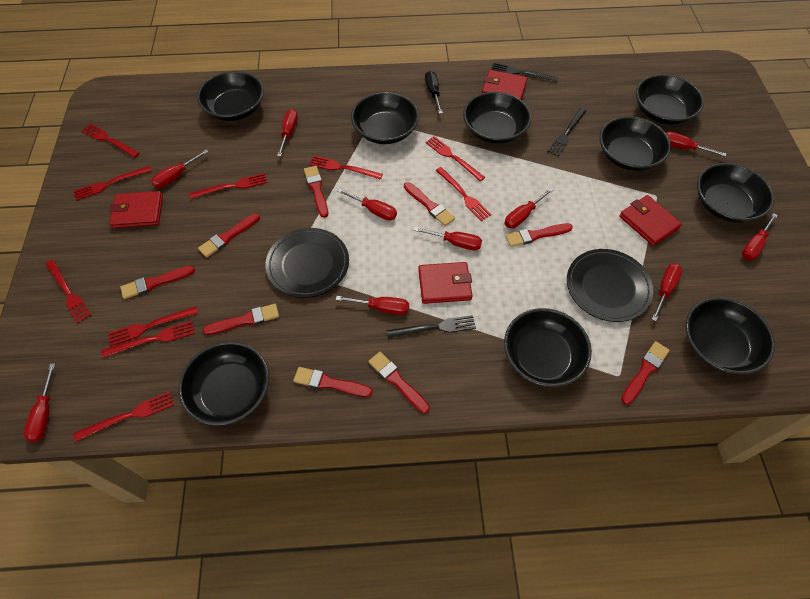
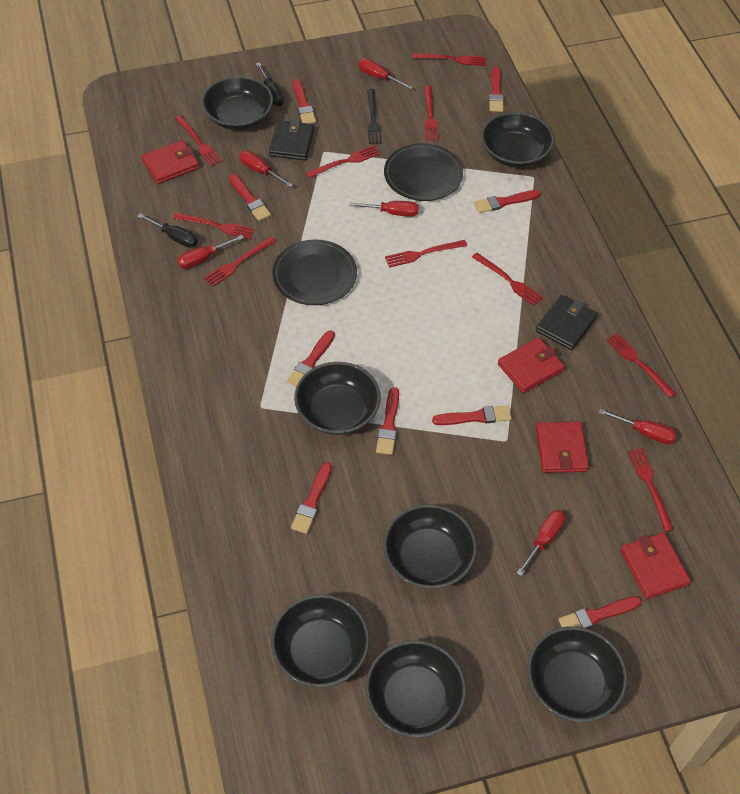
black bowl: 9 -> 7
black fork: 3 -> 1
black screwdriver: 1 -> 2
black wallet: 0 -> 2
red screwdriver: 10 -> 6

